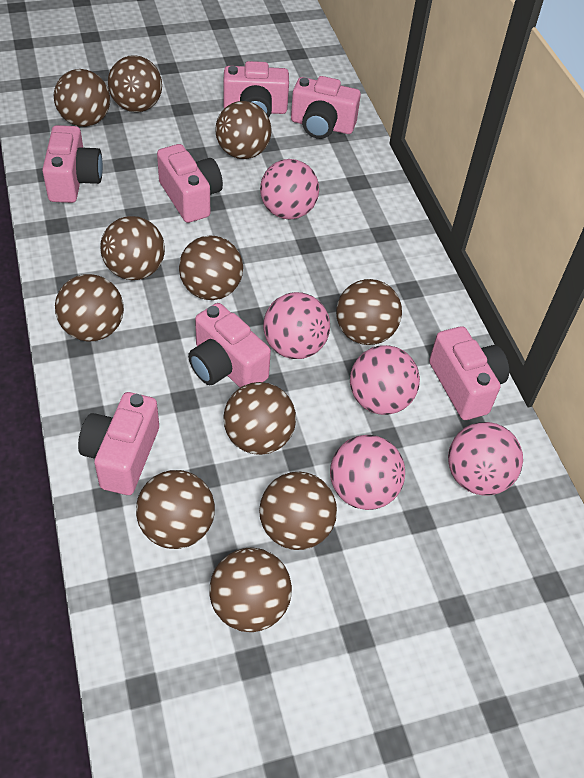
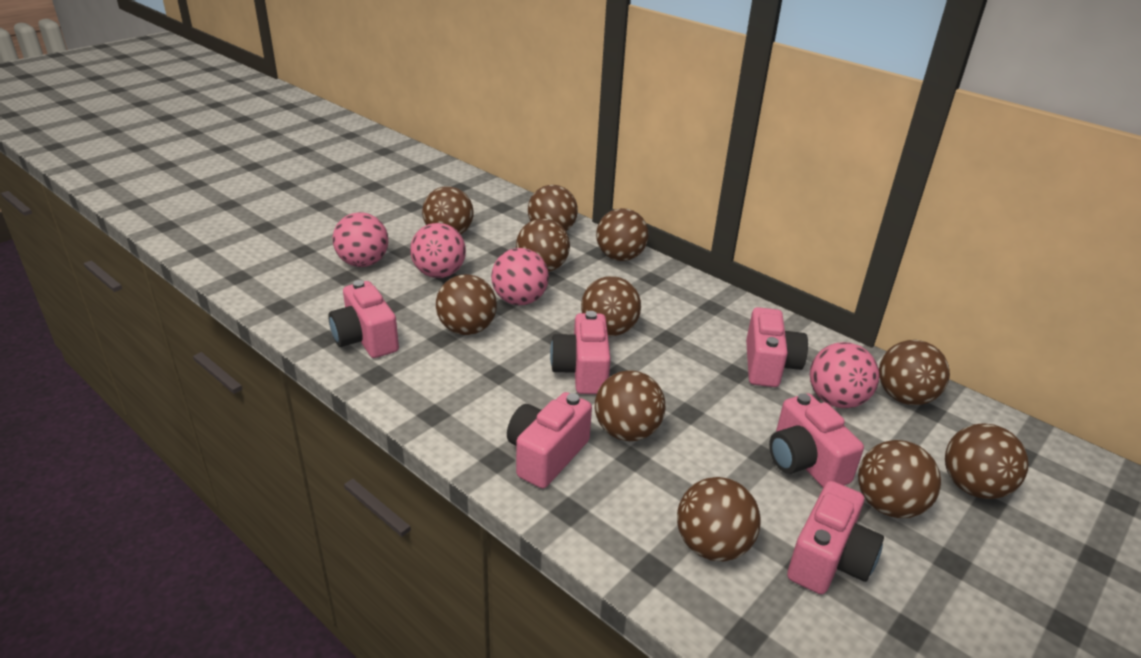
pink ball: 5 -> 4
pink camera: 7 -> 6

